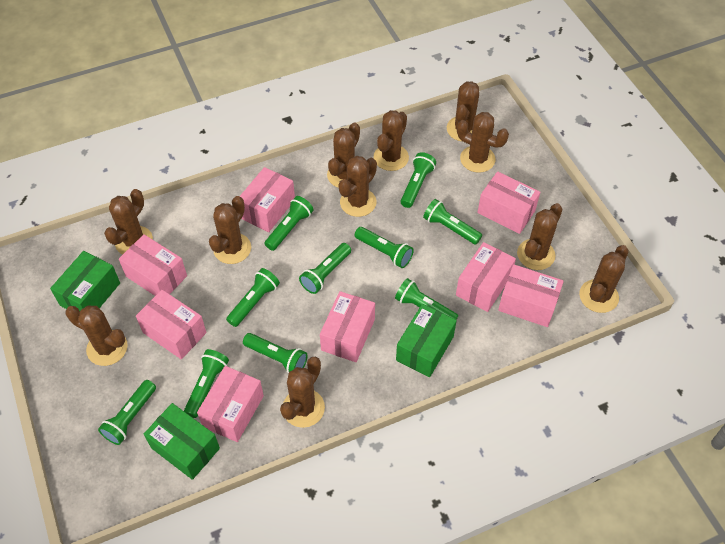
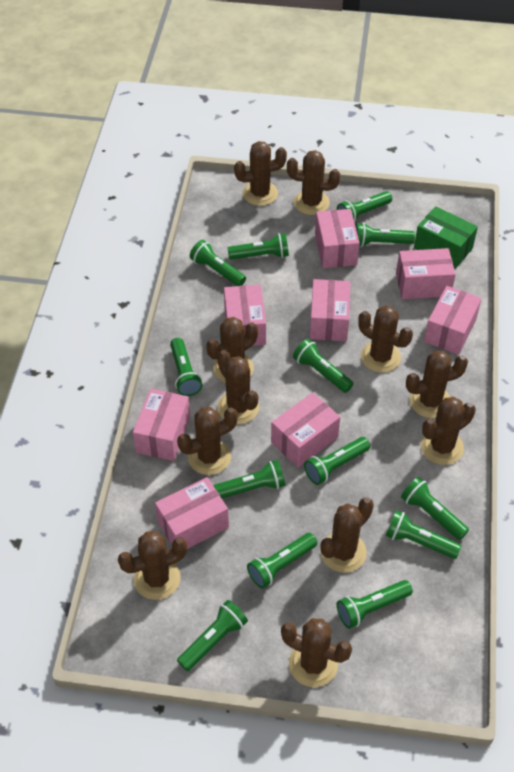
green box: 3 -> 1
green flashlight: 10 -> 13

